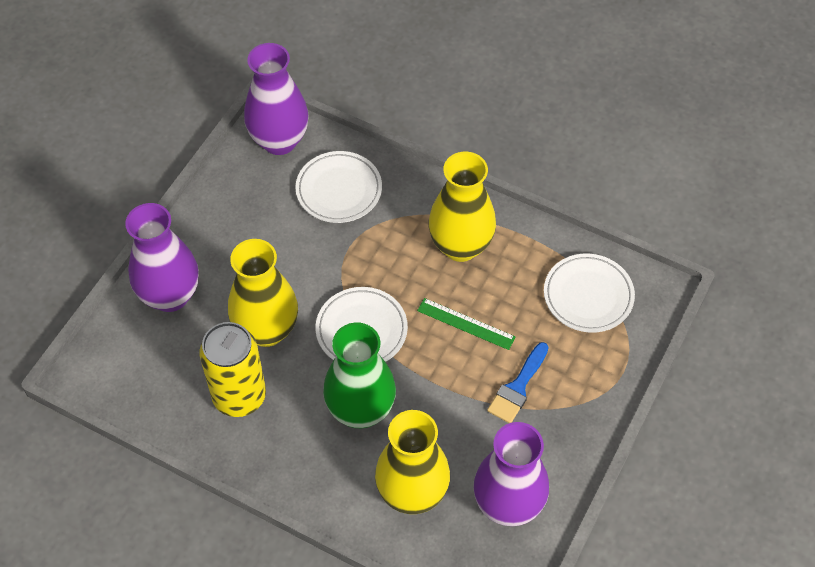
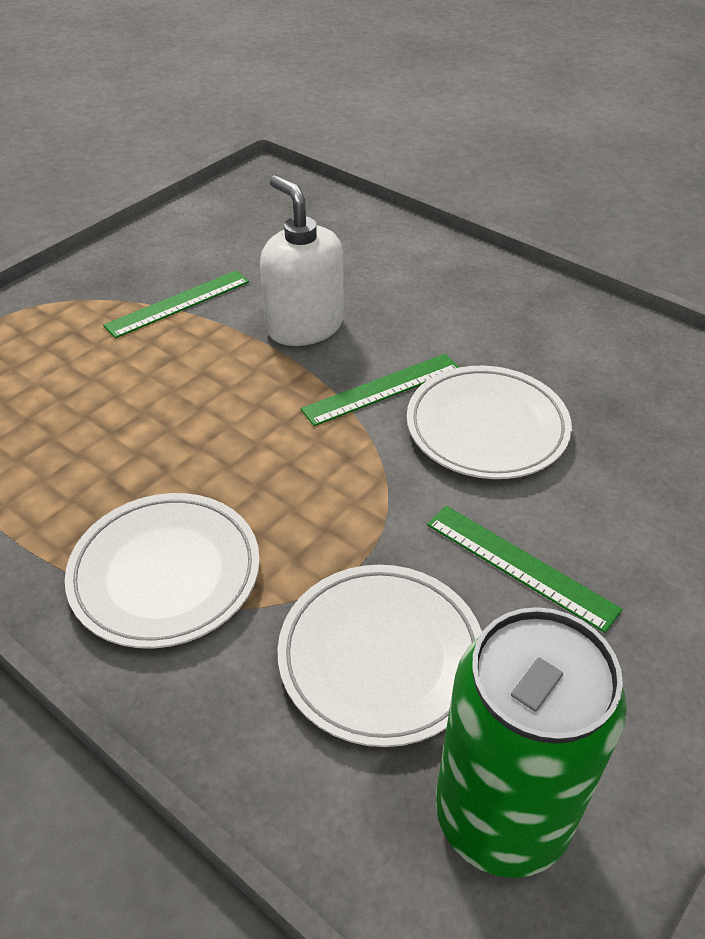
blue brush: 1 -> 0
green can: 0 -> 1
green ruler: 1 -> 3
green vase: 1 -> 0
purple vase: 3 -> 0
white soap dispenser: 0 -> 1
yellow can: 1 -> 0
yellow vase: 3 -> 0

